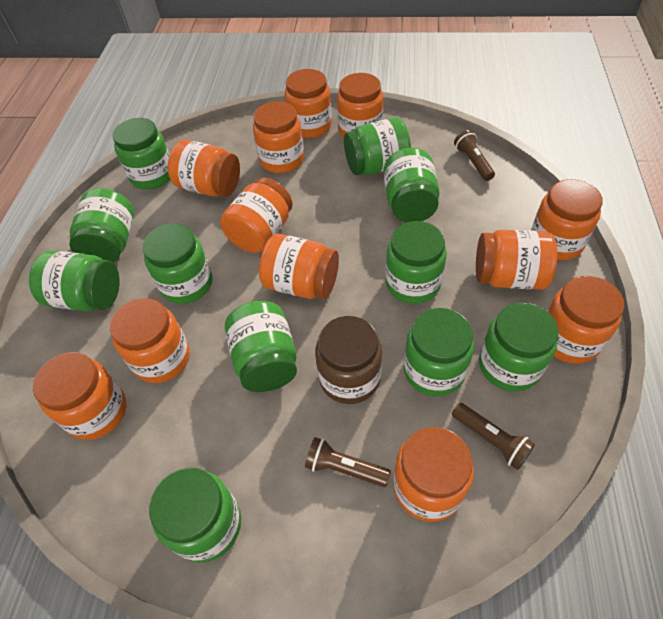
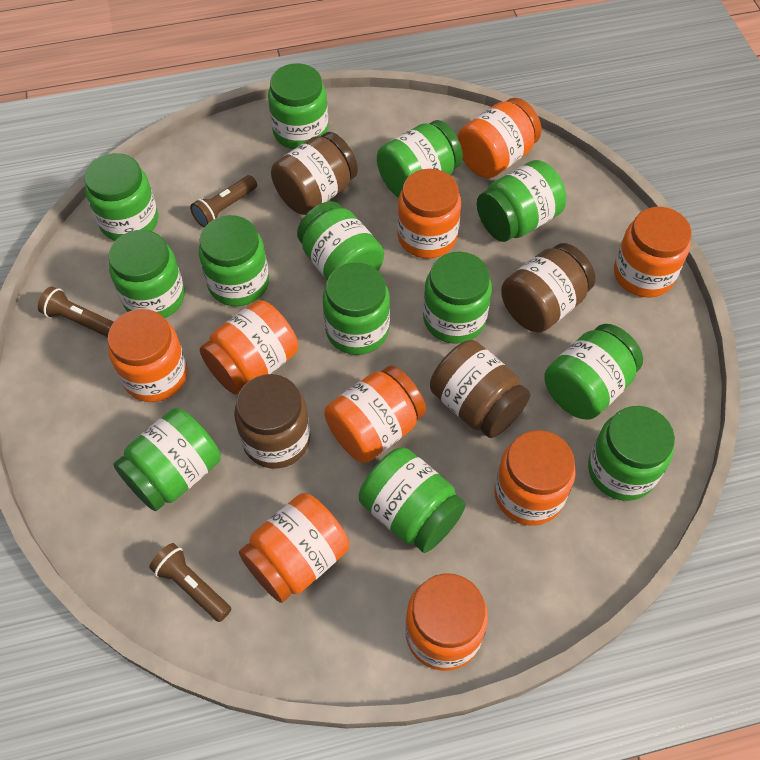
brown jar: 1 -> 4
green jar: 11 -> 13
orange jar: 12 -> 9

